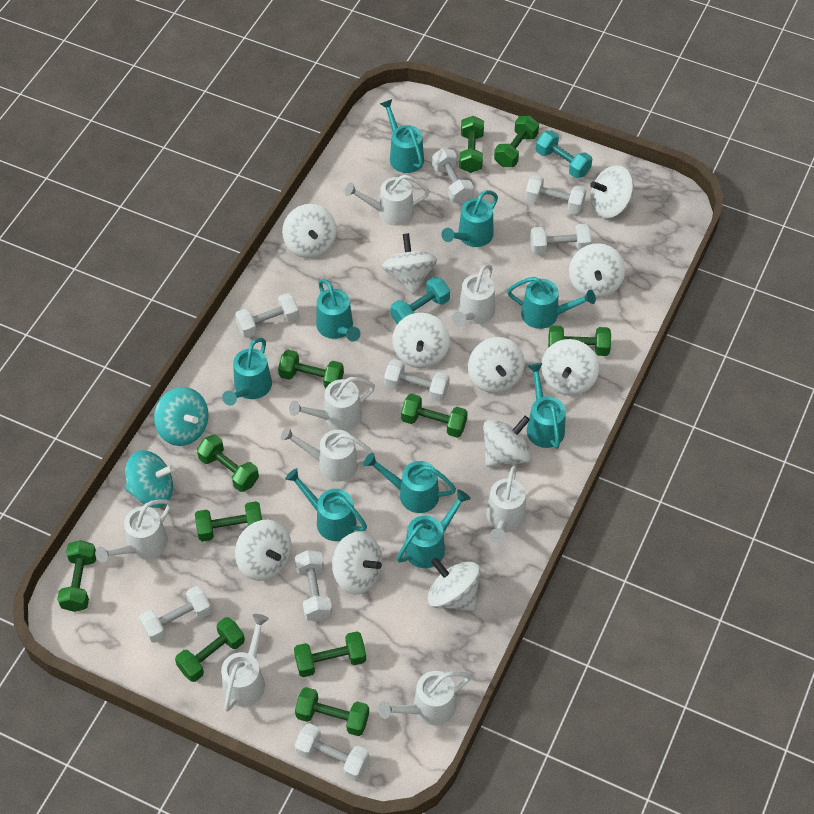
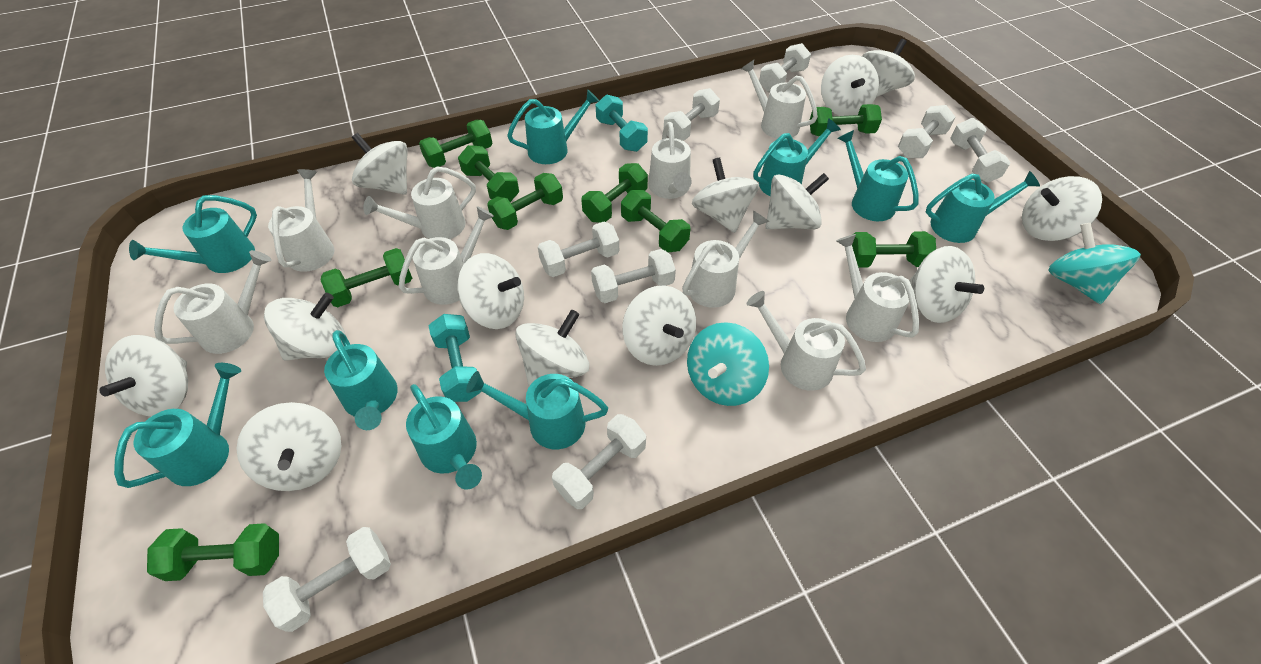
green dumbbell: 11 -> 9
white spinning top: 11 -> 13
white watering can: 8 -> 9

